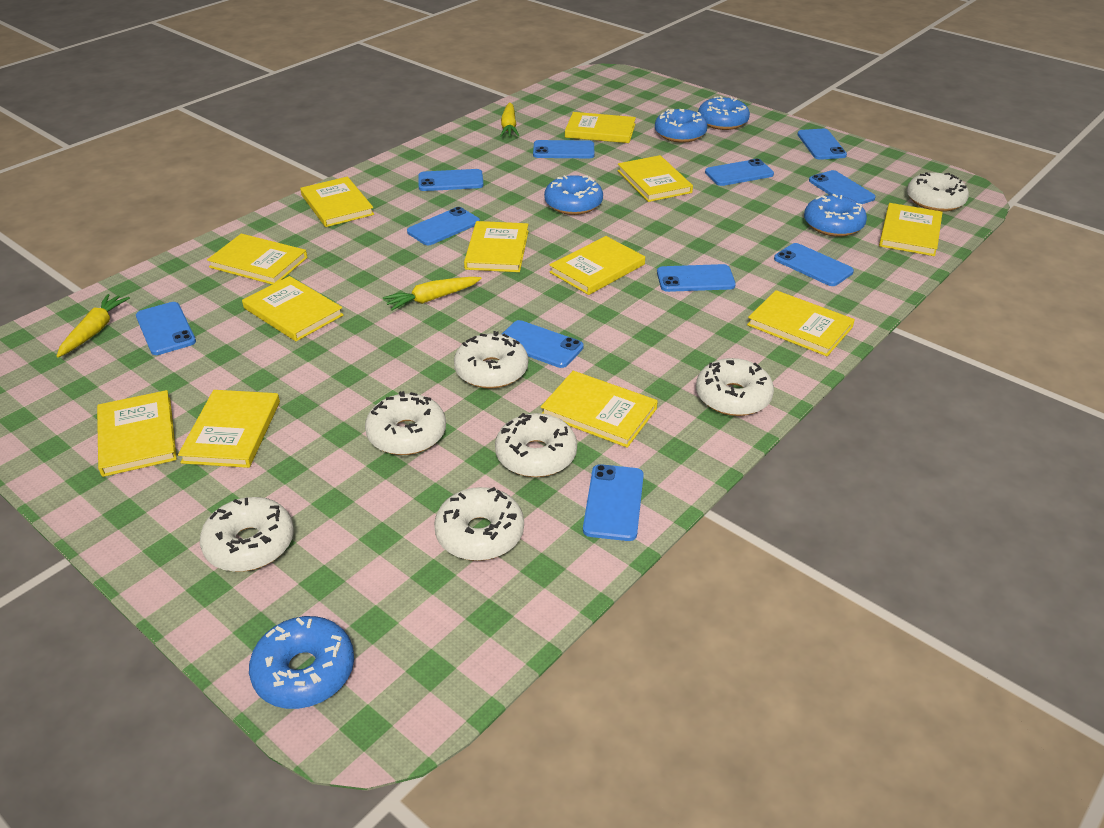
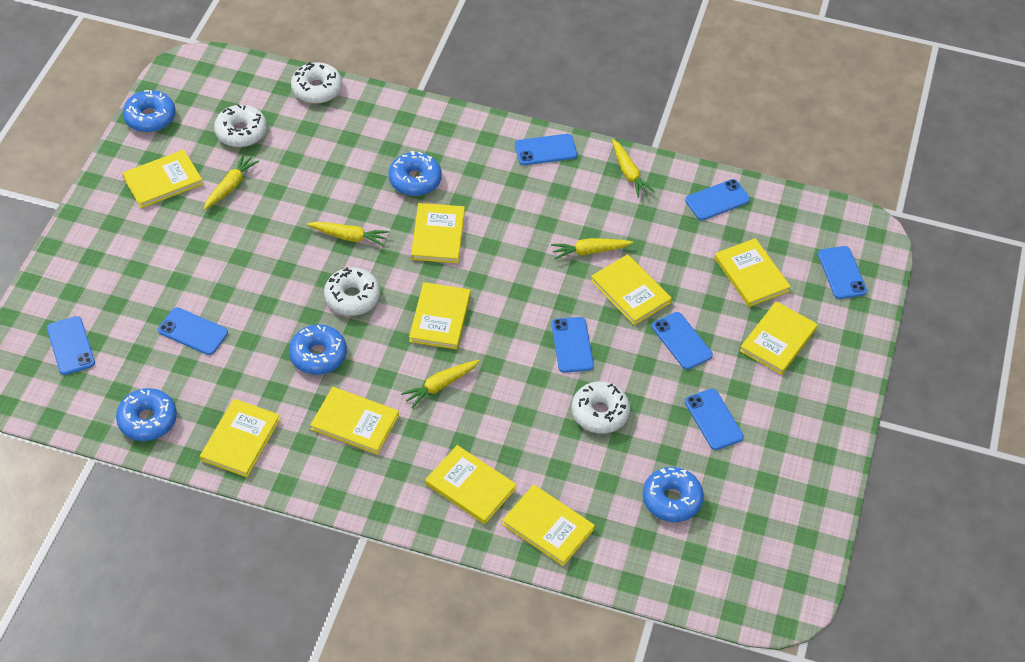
blue phone: 11 -> 8
white donut: 7 -> 4
yellow book: 12 -> 10
yellow carrot: 3 -> 5

